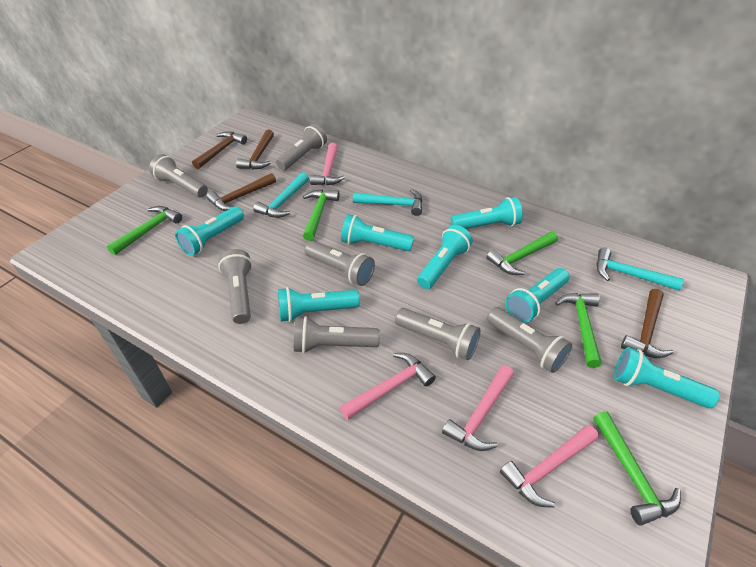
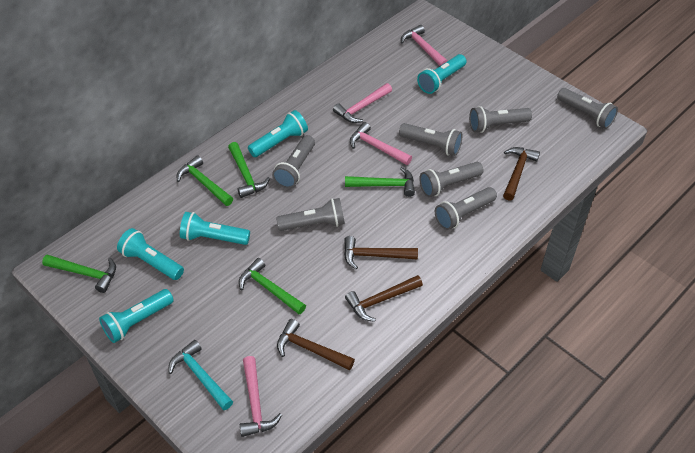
turquoise flashlight: 7 -> 5
turquoise hammer: 3 -> 1

